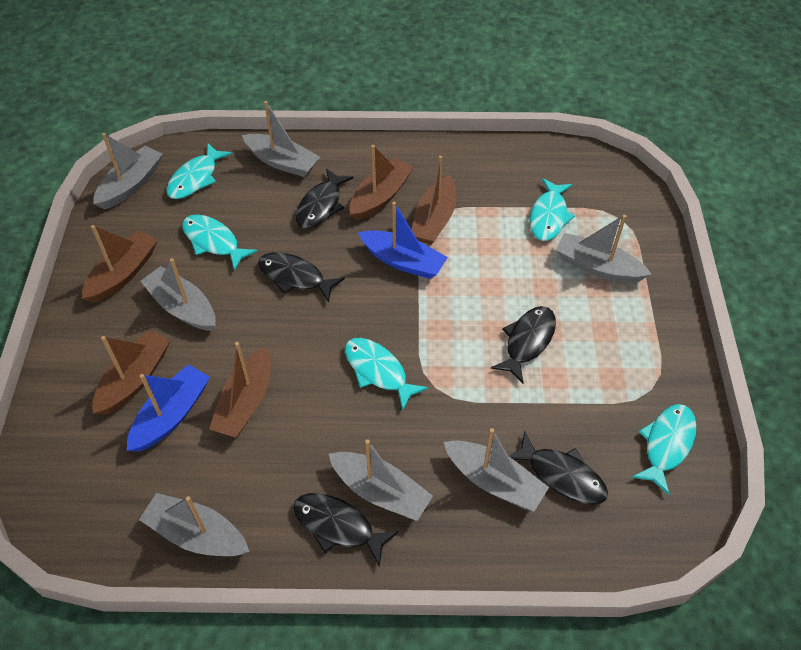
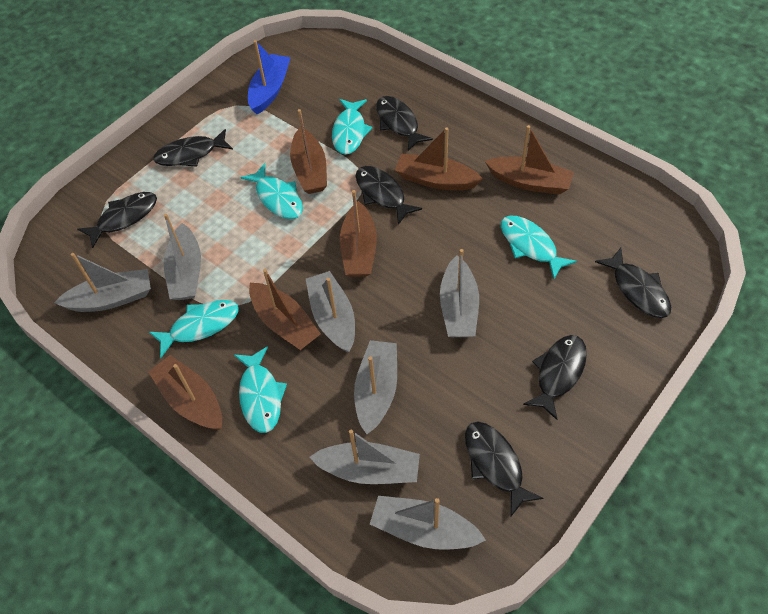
black fish: 5 -> 7
blue boat: 2 -> 1
brown boat: 5 -> 6

